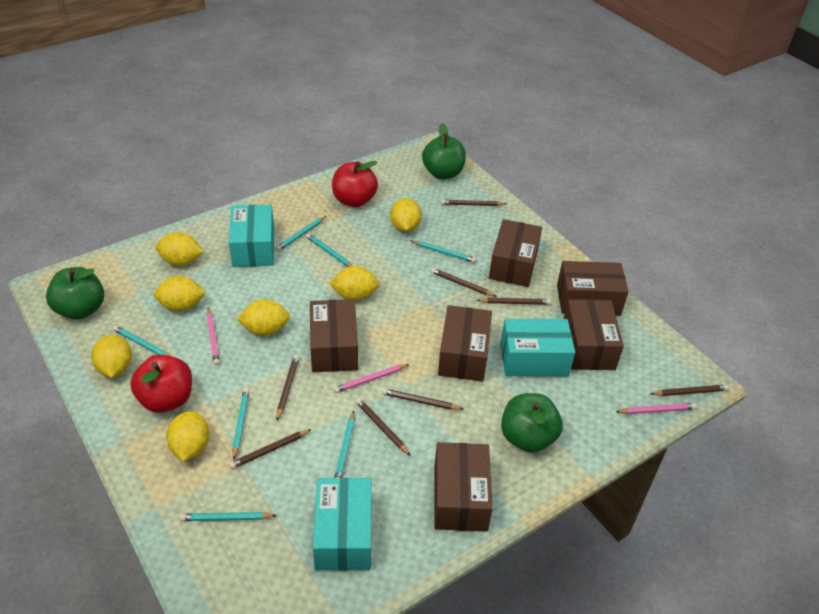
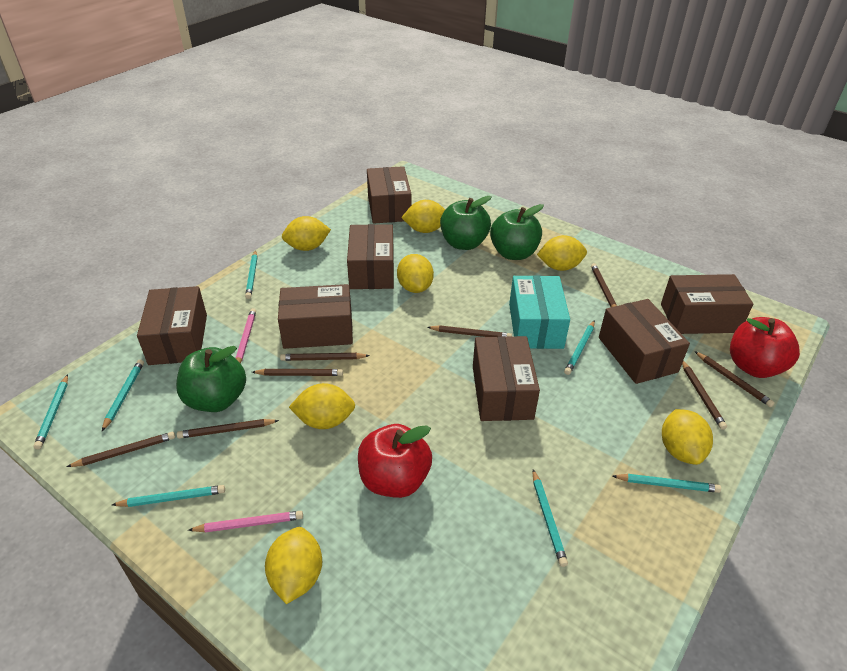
brown box: 6 -> 7
pink pencil: 3 -> 2
turquoise box: 3 -> 1

